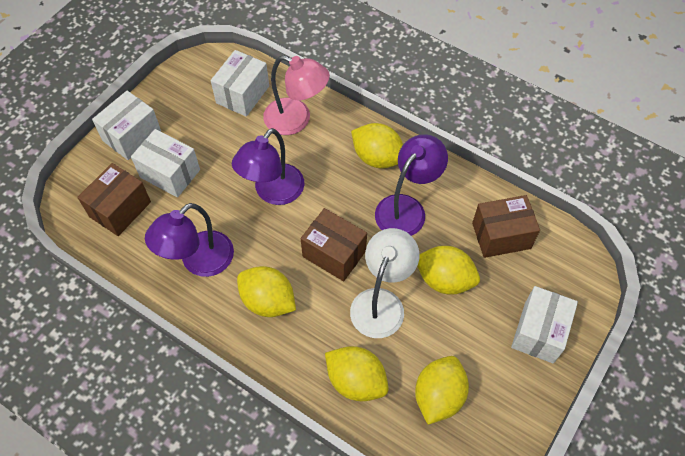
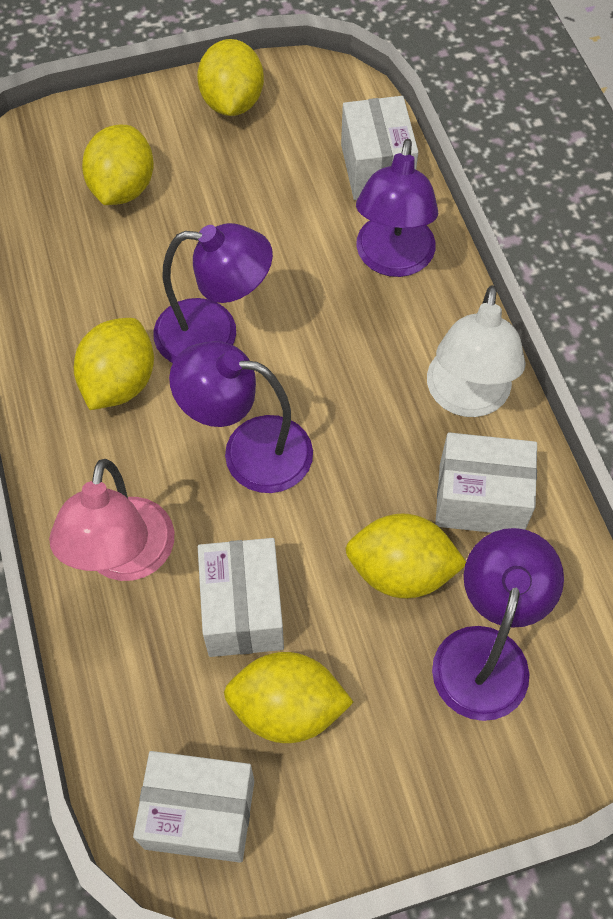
brown box: 3 -> 0
purple lamp: 3 -> 4

